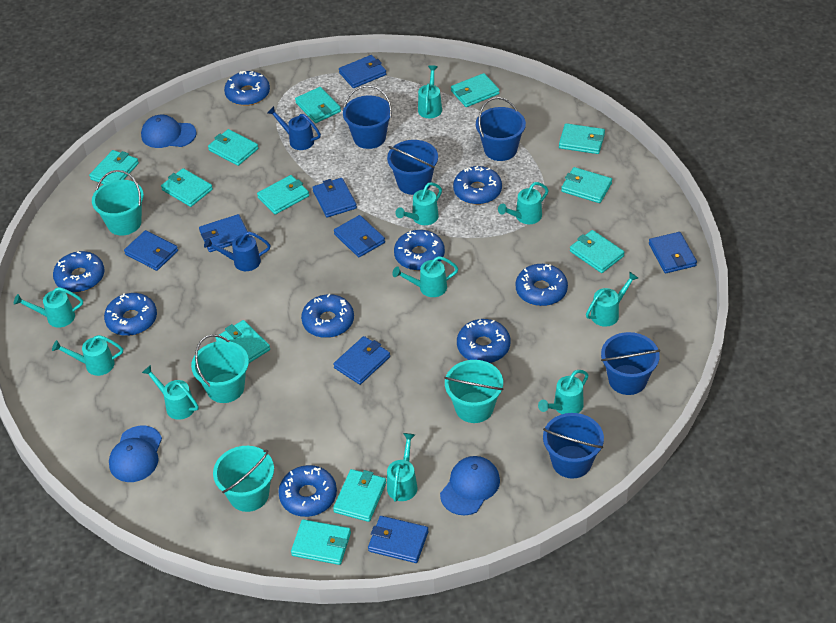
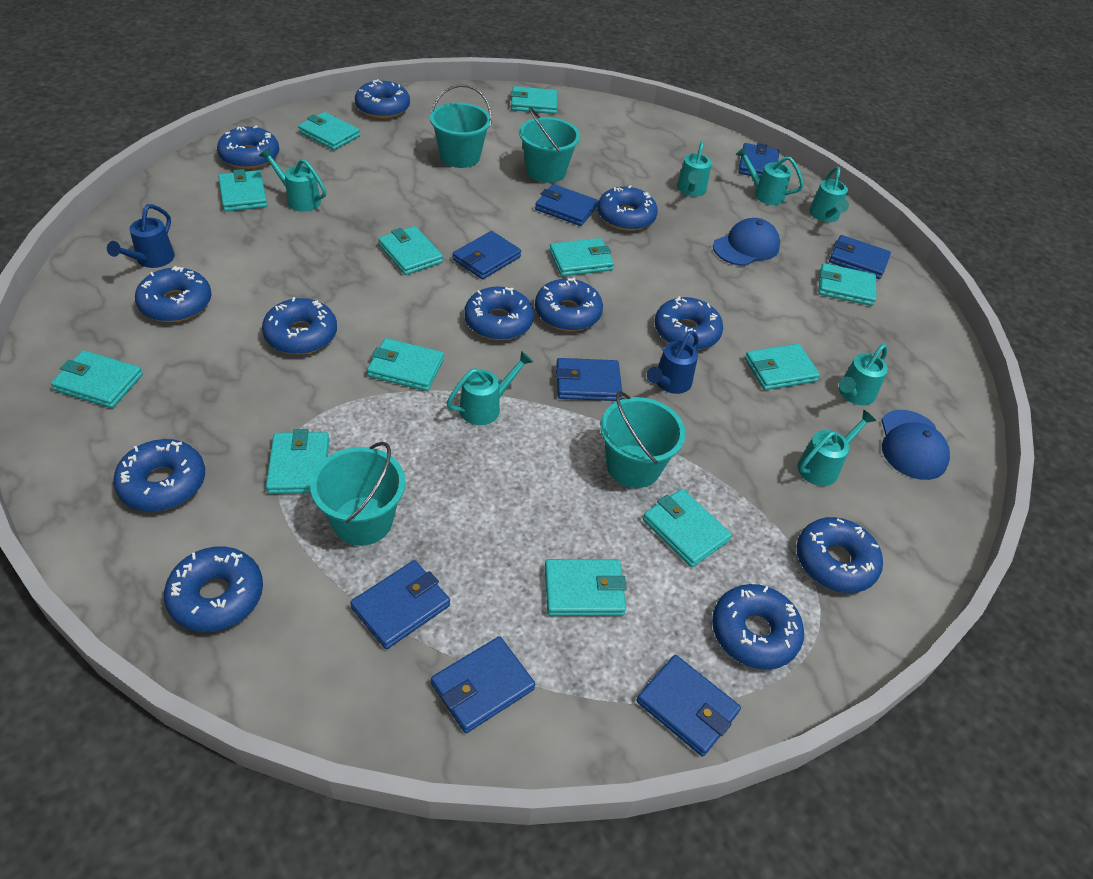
blue bucket: 5 -> 0
blue cap: 3 -> 2
blue donut: 9 -> 12
turquoise watering can: 10 -> 7

